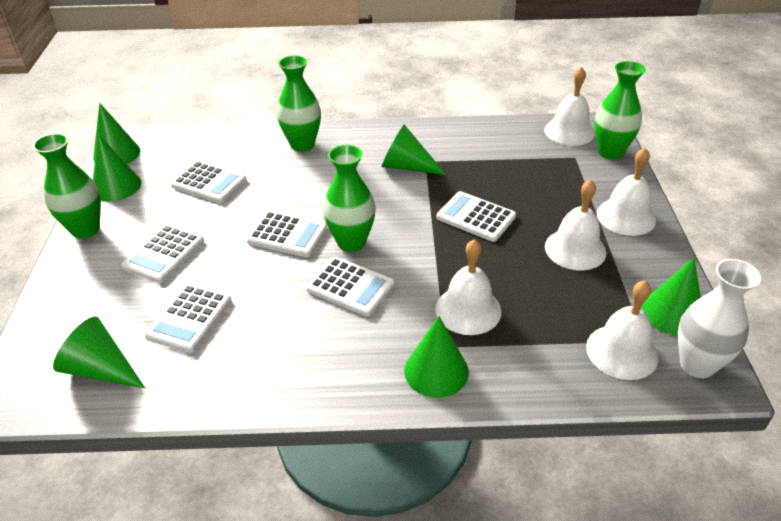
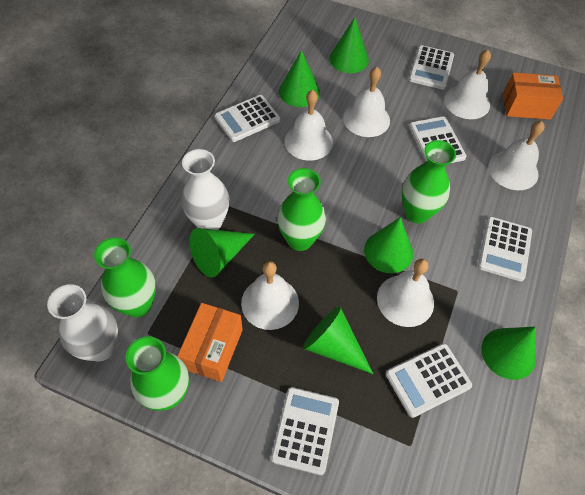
orange box: 0 -> 2
white bell: 5 -> 6
white vase: 1 -> 2

